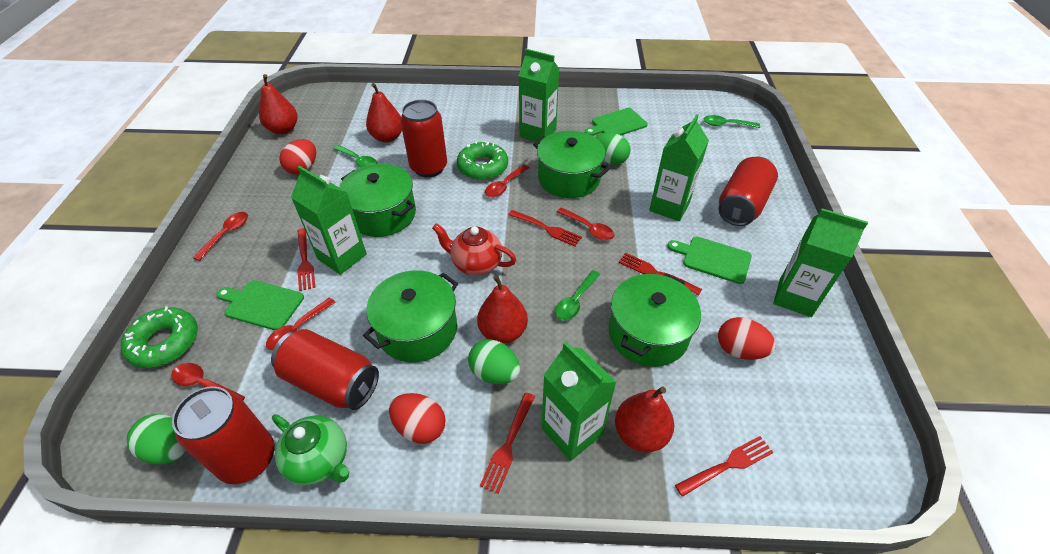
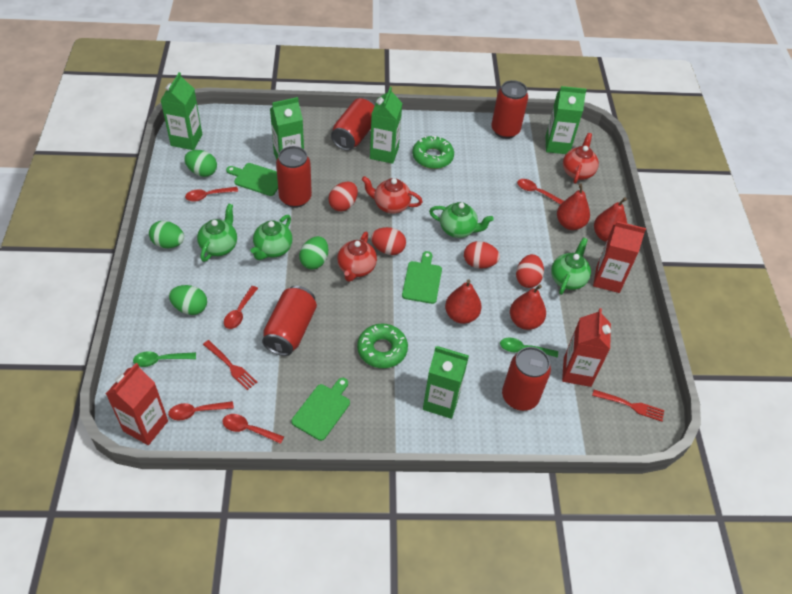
green egg: 3 -> 4
green pot: 4 -> 0
green spoon: 3 -> 2
green teapot: 1 -> 4
red can: 4 -> 5
red carton: 0 -> 3
red egg: 3 -> 4
red fork: 5 -> 2
red teapot: 1 -> 3

